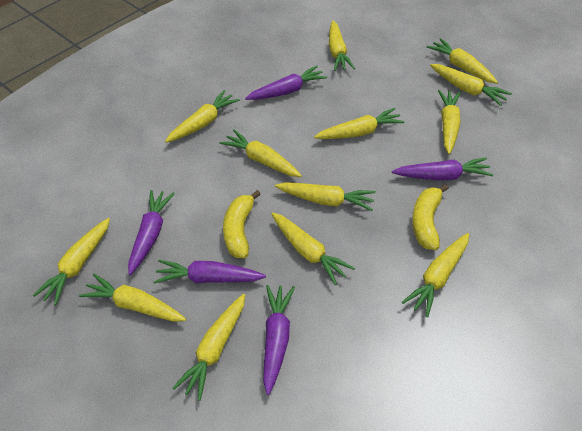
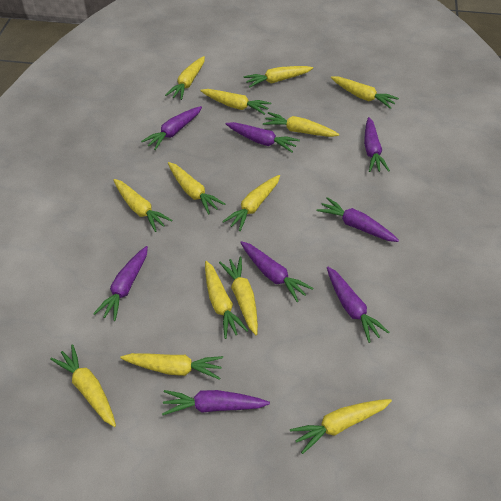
purple carrot: 5 -> 8
yellow banana: 2 -> 0

